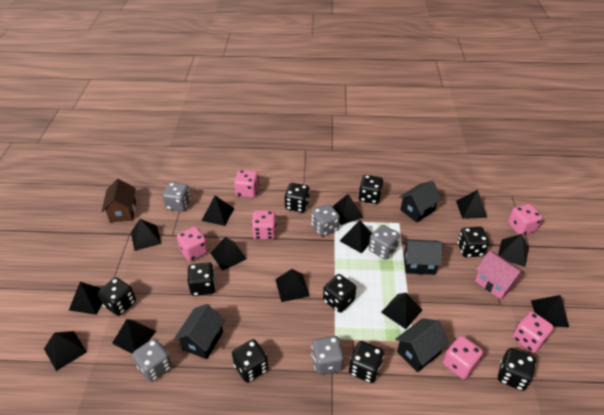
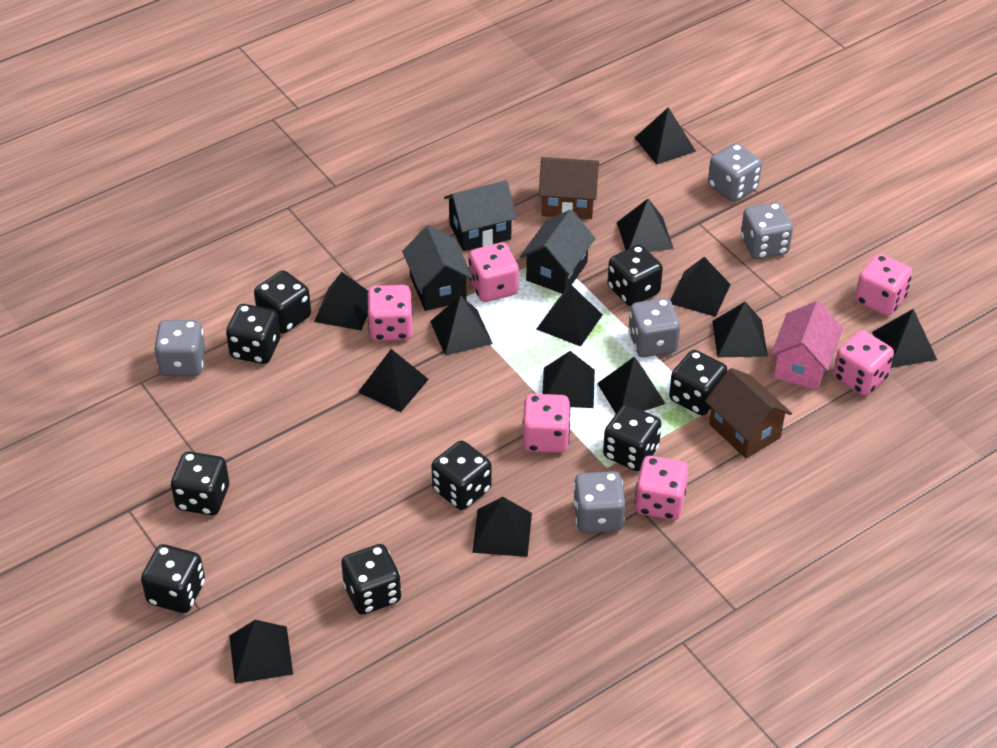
black house: 4 -> 3
brown house: 1 -> 2

